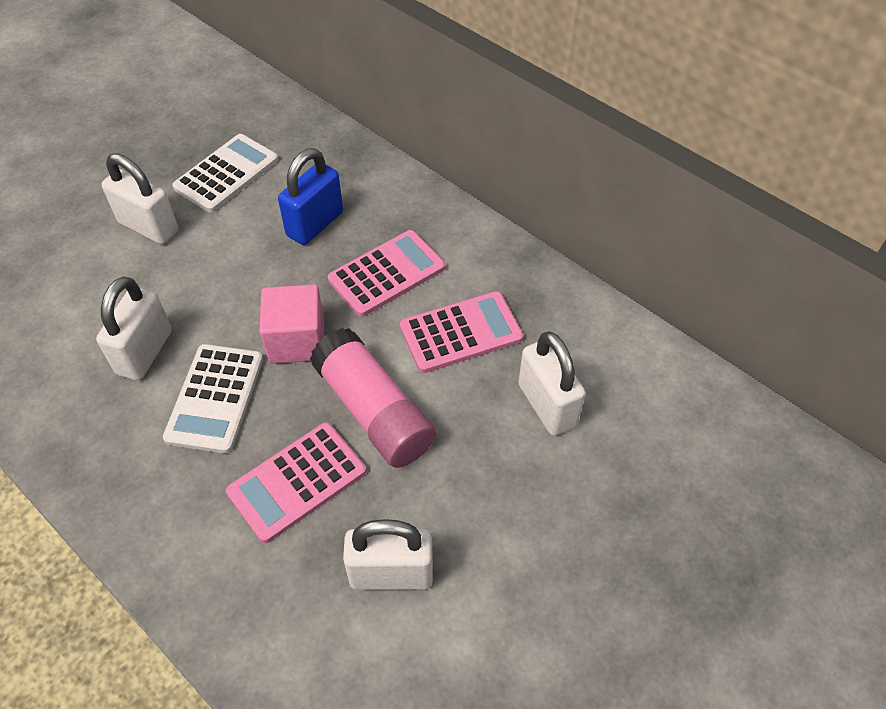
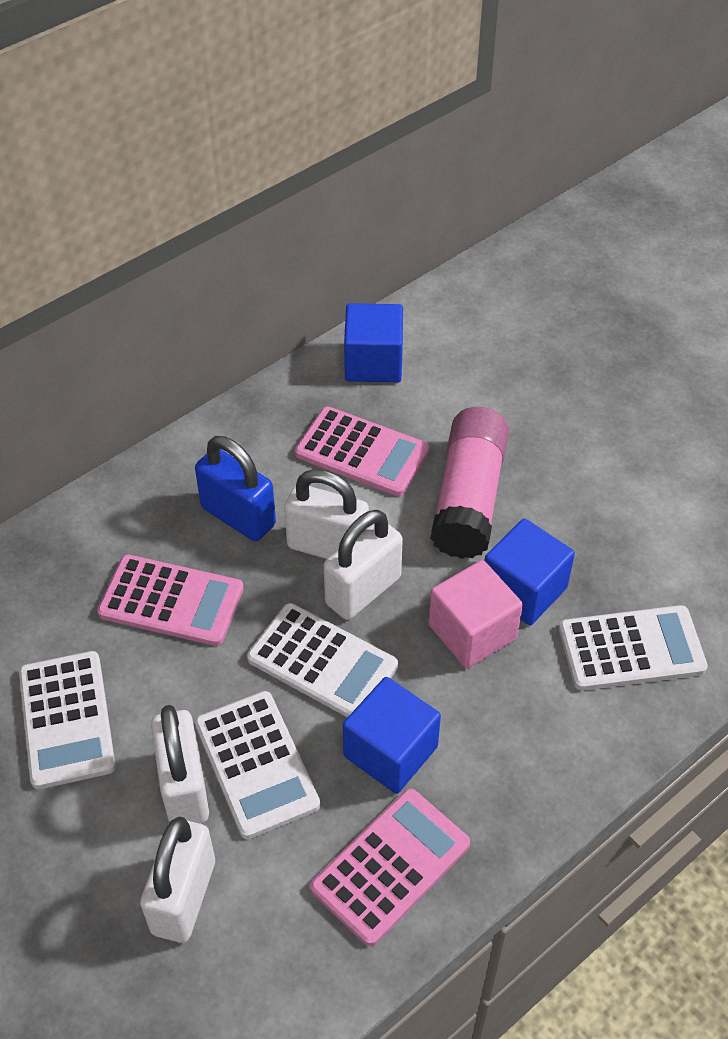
blue cube: 0 -> 3
white calculator: 2 -> 4

